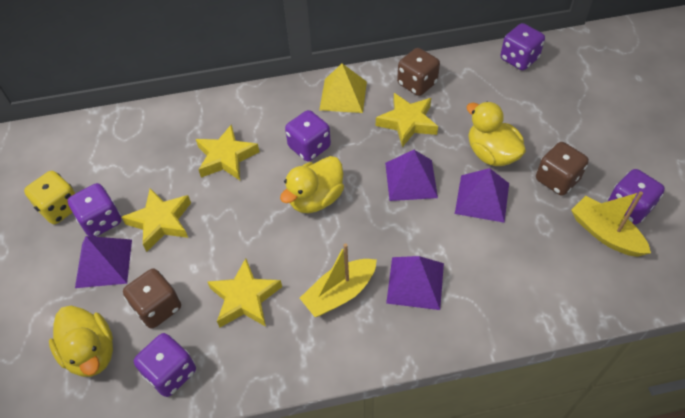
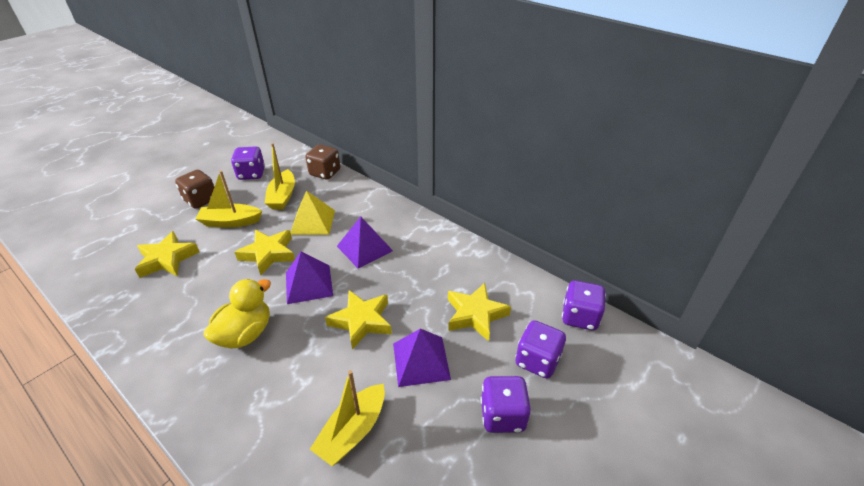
brown dice: 3 -> 2
purple dice: 5 -> 4
purple pyramid: 4 -> 3
yellow boat: 2 -> 3
yellow dice: 1 -> 0
yellow duck: 3 -> 1

